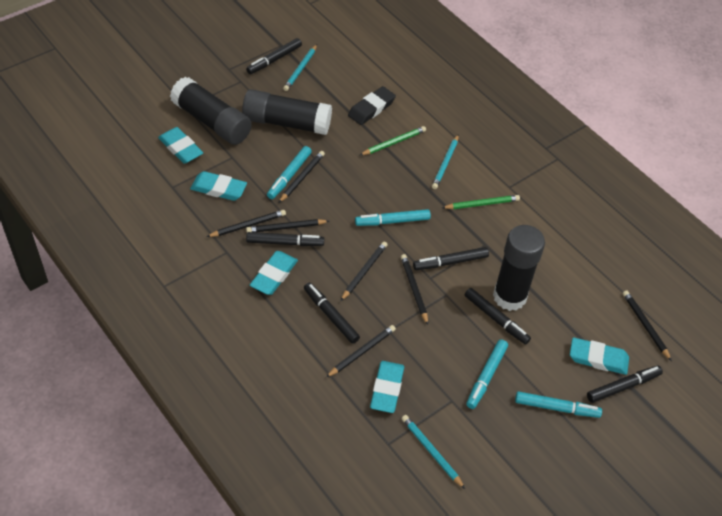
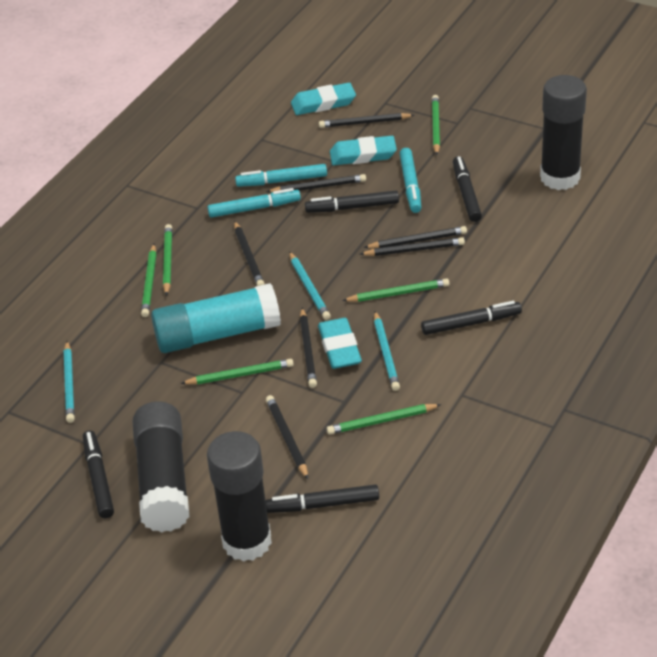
black eraser: 1 -> 0
black marker: 6 -> 5
green pencil: 2 -> 6
turquoise eraser: 5 -> 3
turquoise glue stick: 0 -> 1
turquoise marker: 4 -> 3

